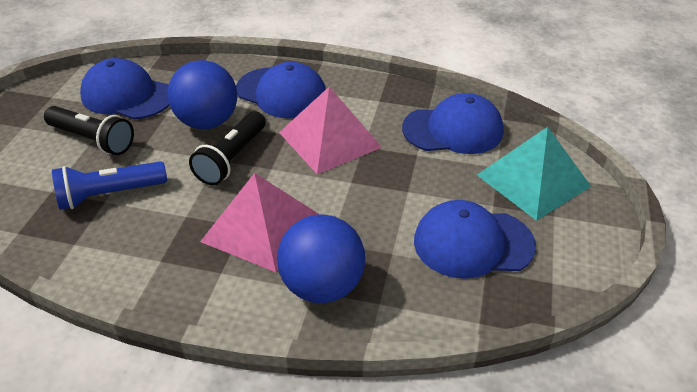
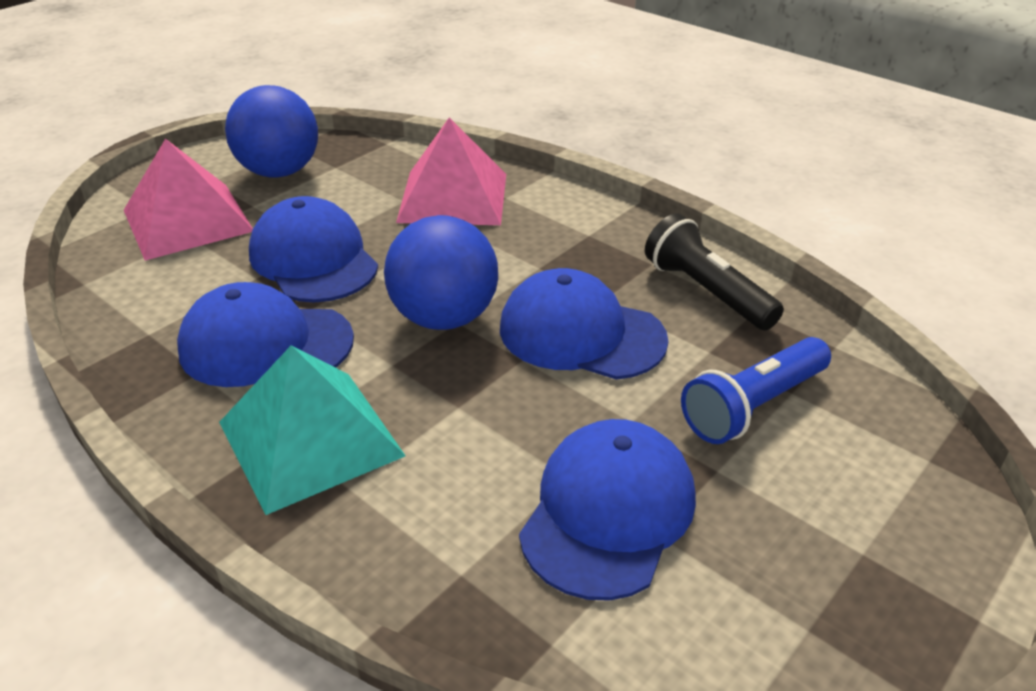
black flashlight: 2 -> 1

